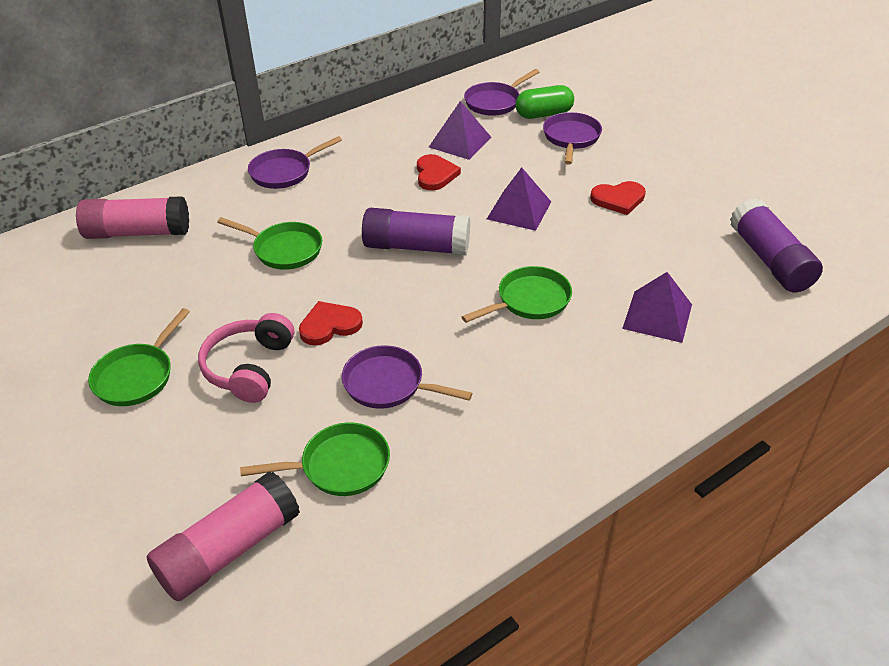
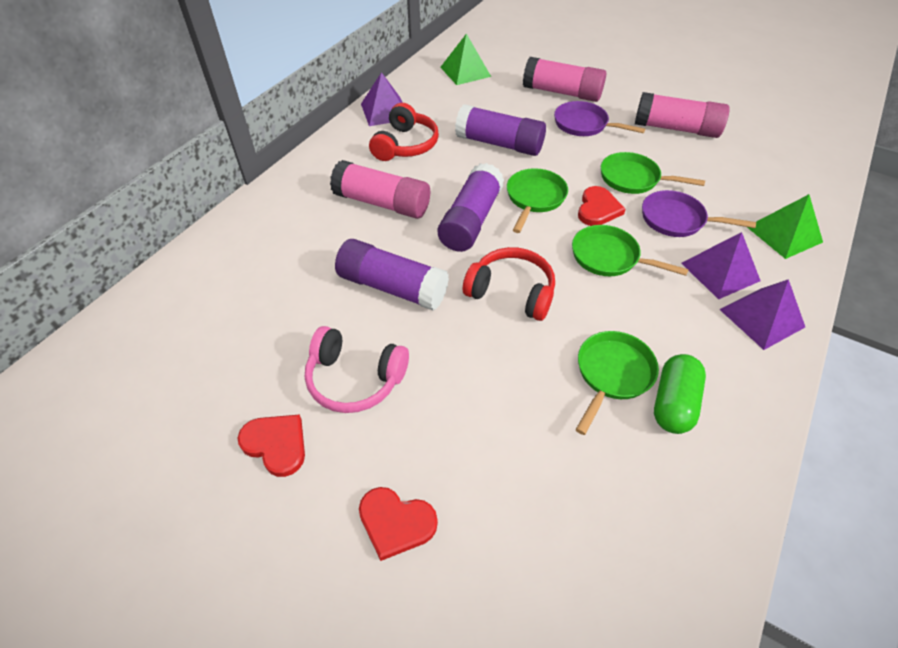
green pyramid: 0 -> 2
pink glue stick: 2 -> 3
purple glue stick: 2 -> 3
purple pan: 4 -> 2
red headphones: 0 -> 2

